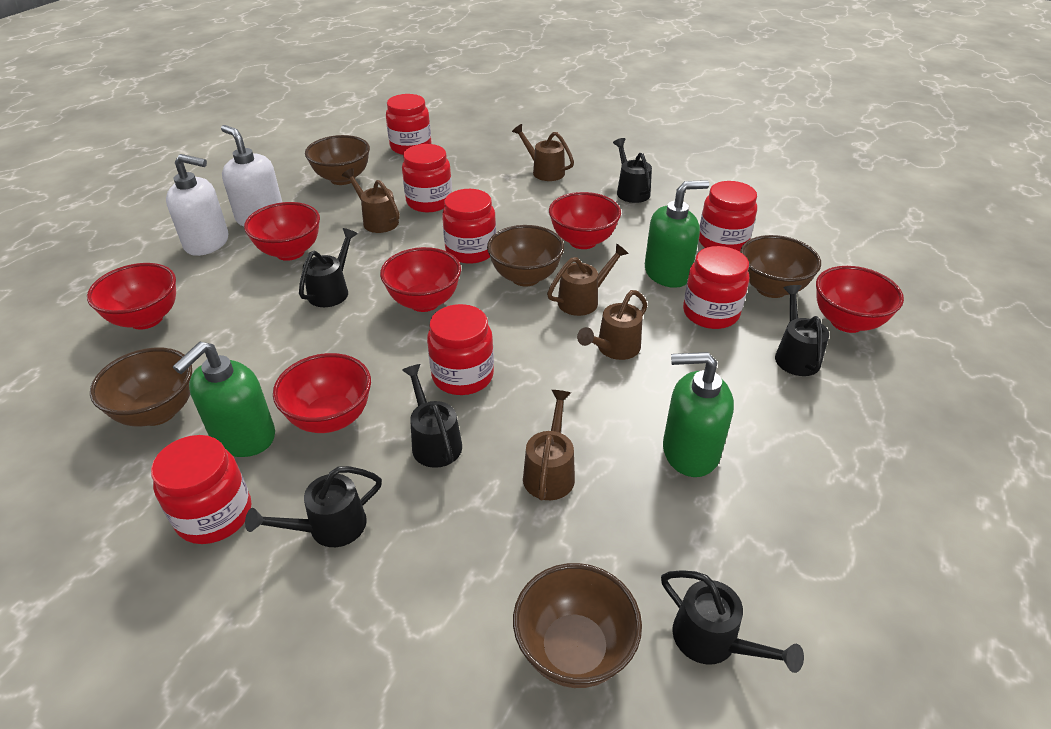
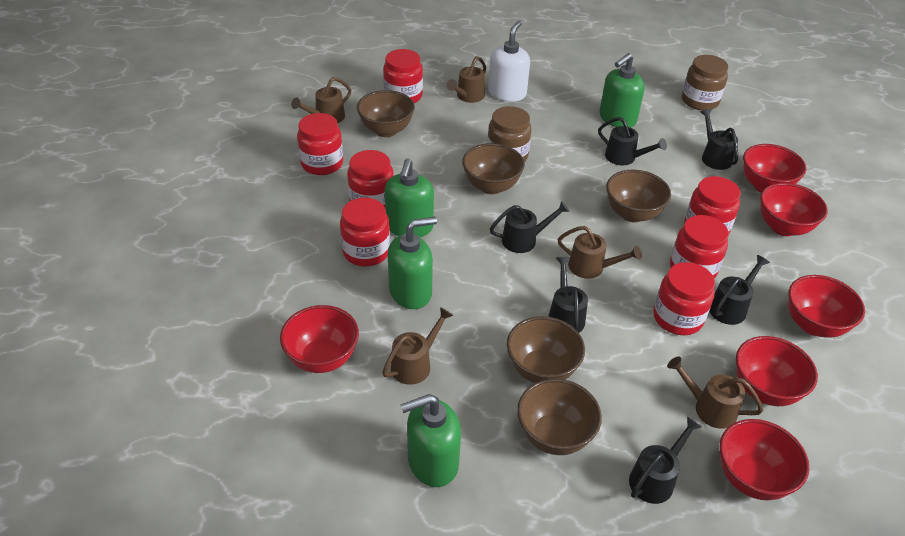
brown jar: 0 -> 2
green soap dispenser: 3 -> 4
white soap dispenser: 2 -> 1

